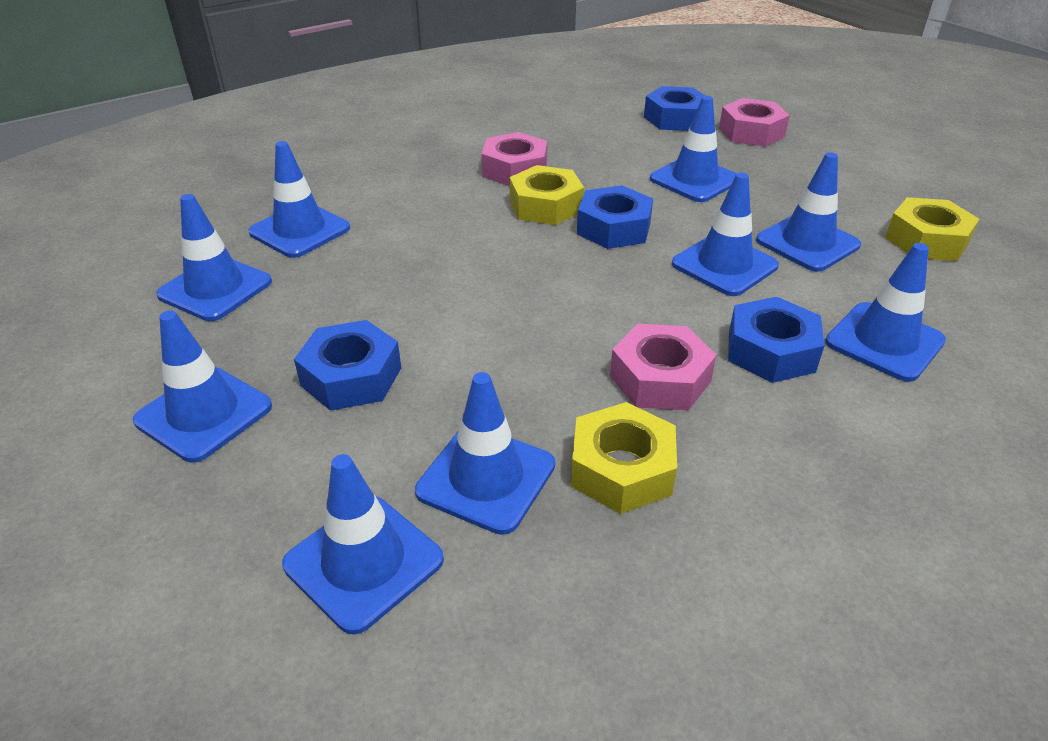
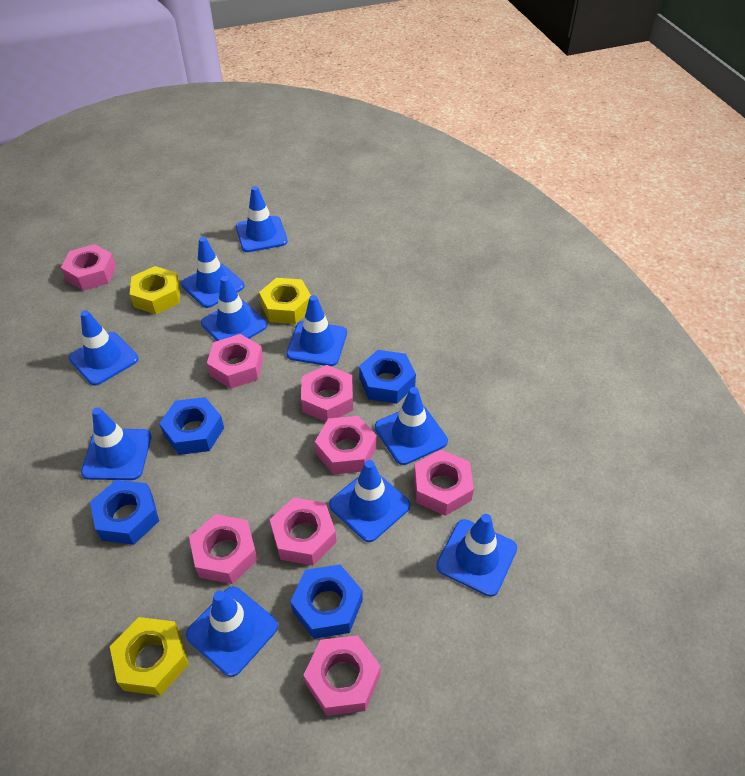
blue traffic cone: 9 -> 10
pink nut: 3 -> 8

